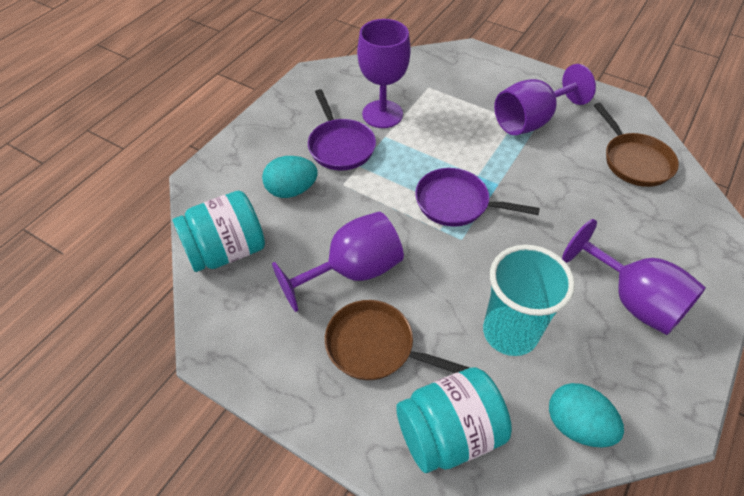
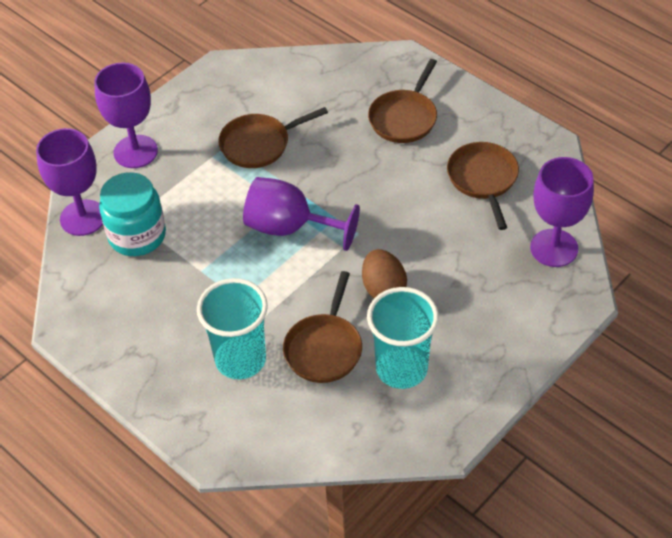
brown egg: 0 -> 1
brown pan: 2 -> 4
purple pan: 2 -> 0
turquoise cup: 1 -> 2
turquoise egg: 2 -> 0
turquoise jar: 2 -> 1

